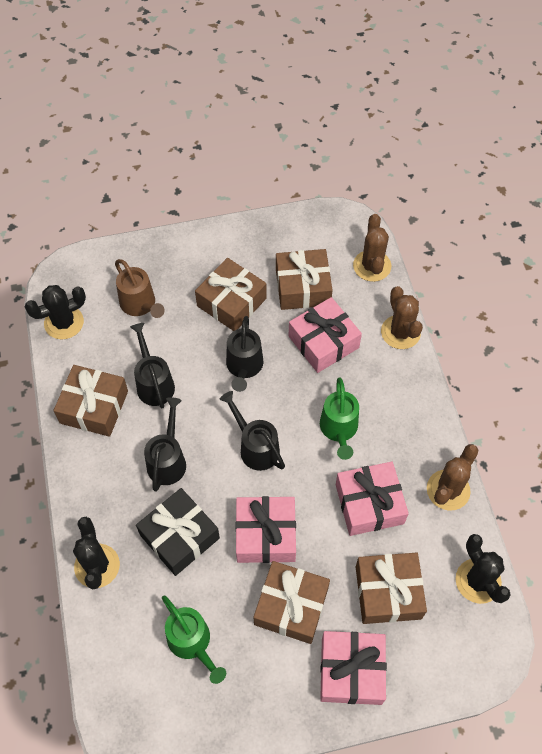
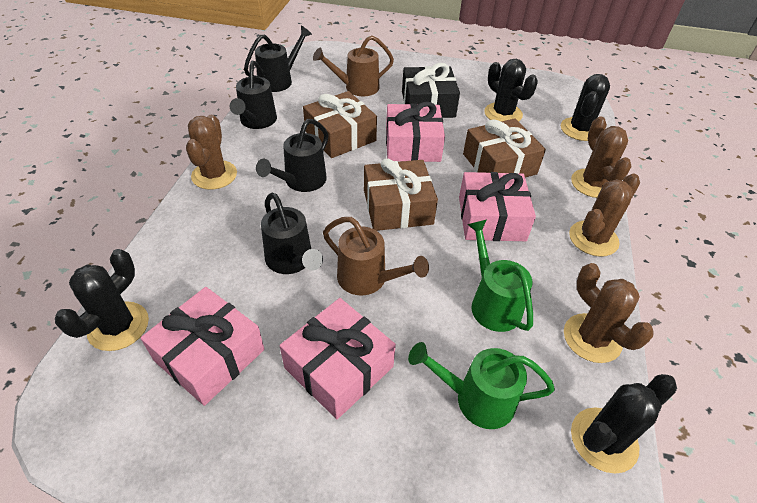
black cactus: 3 -> 4
brown cactus: 3 -> 4
brown gift: 5 -> 3
brown watering can: 1 -> 2

